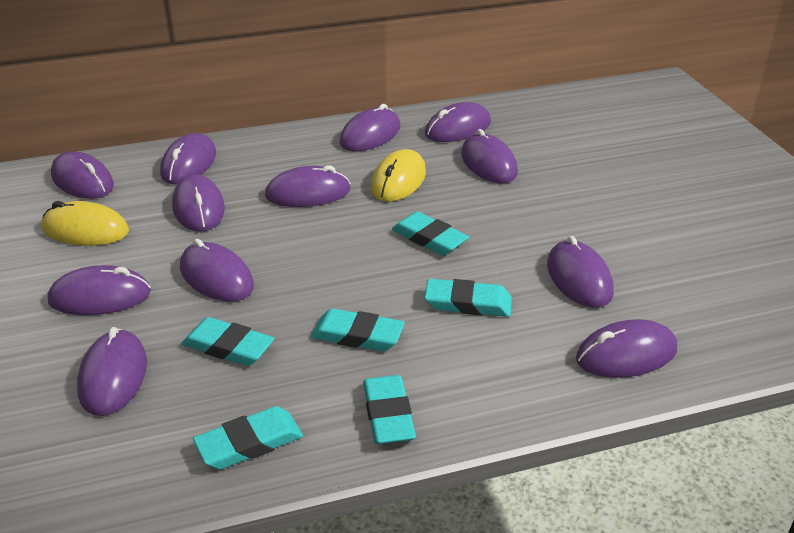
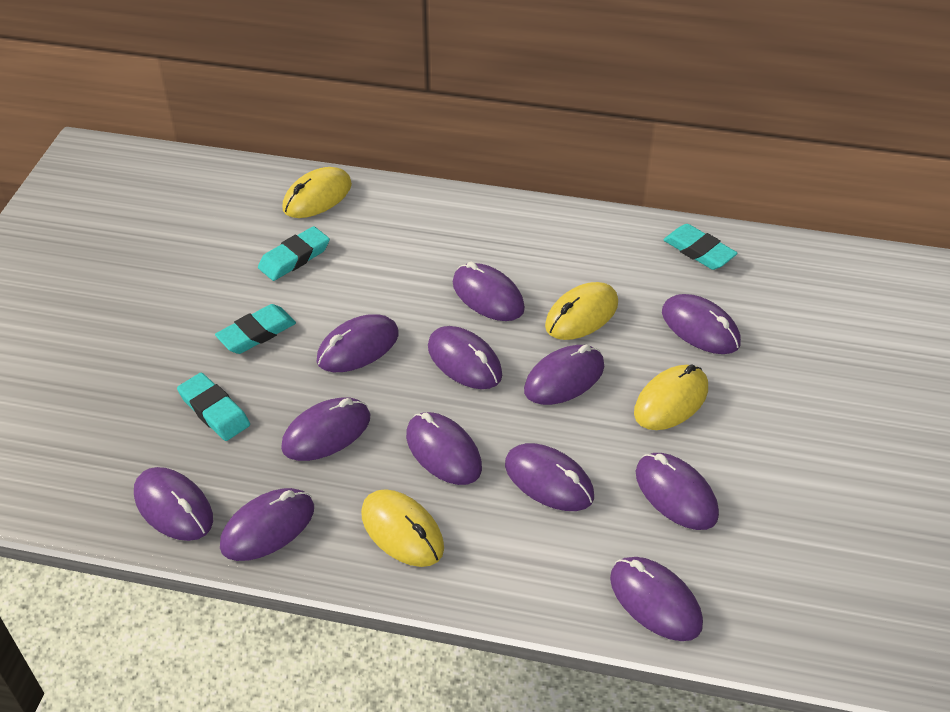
turquoise eraser: 6 -> 4
yellow mouse: 2 -> 4

